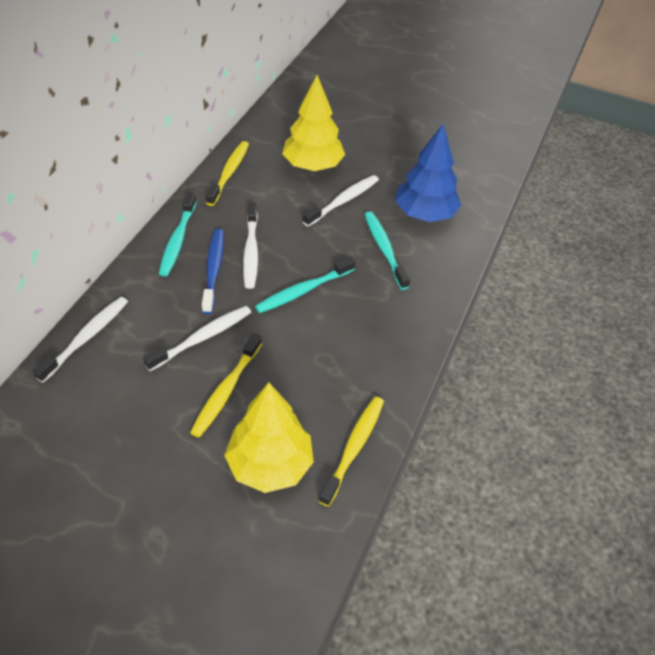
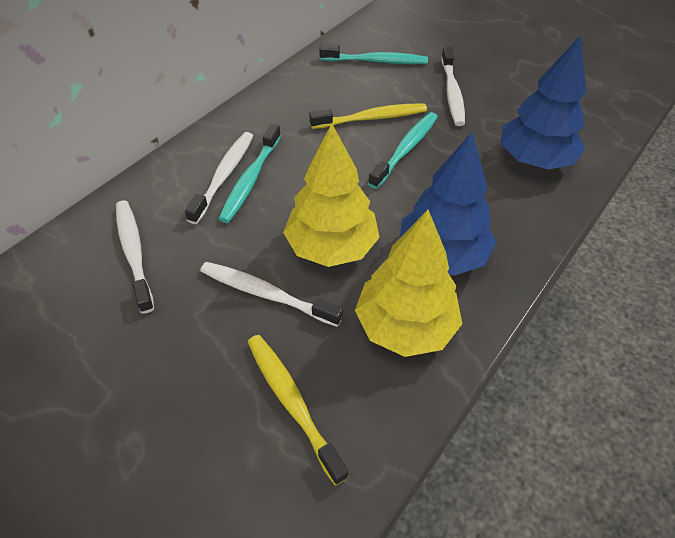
blue toothbrush: 1 -> 0
blue tree: 1 -> 2
yellow toothbrush: 3 -> 2

